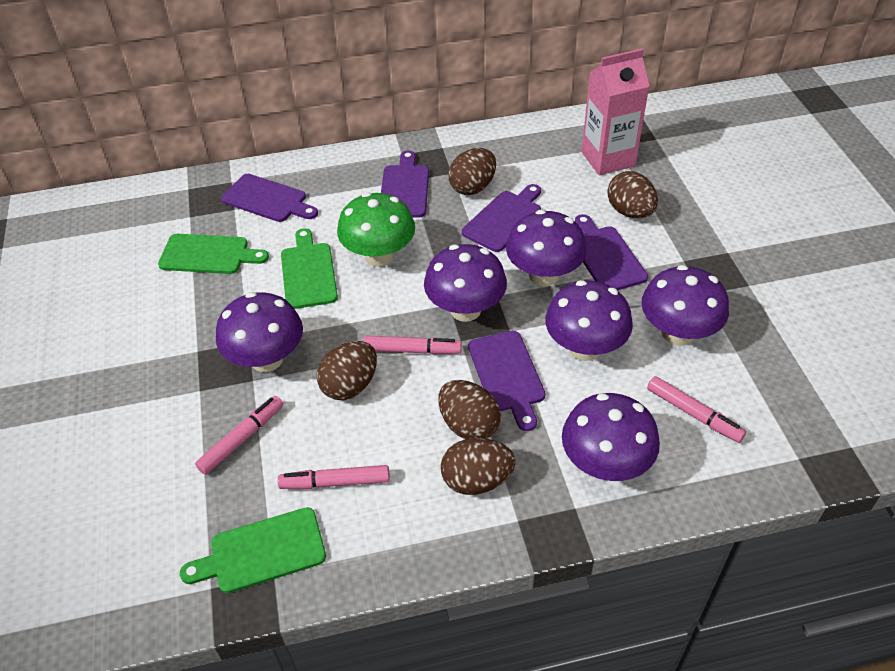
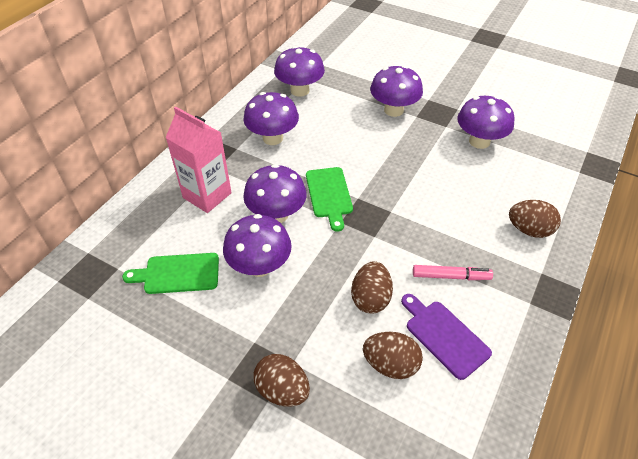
brown egg: 5 -> 4
green cutting board: 3 -> 2
green mushroom: 1 -> 0
pink marker: 4 -> 1
purple cutting board: 5 -> 1

